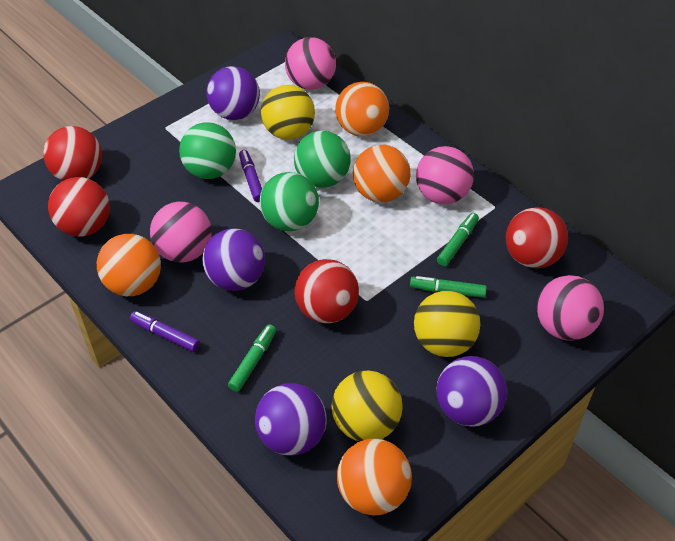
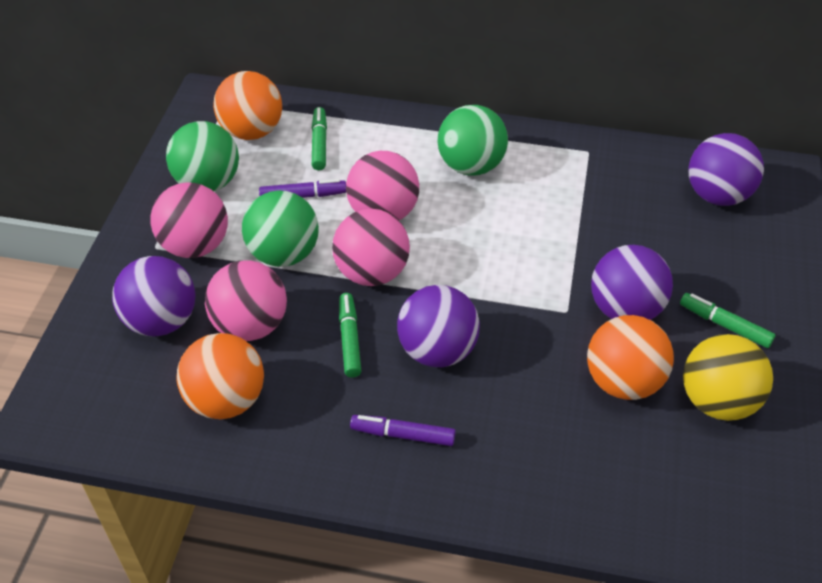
orange ball: 4 -> 3
red ball: 4 -> 0
yellow ball: 3 -> 1

